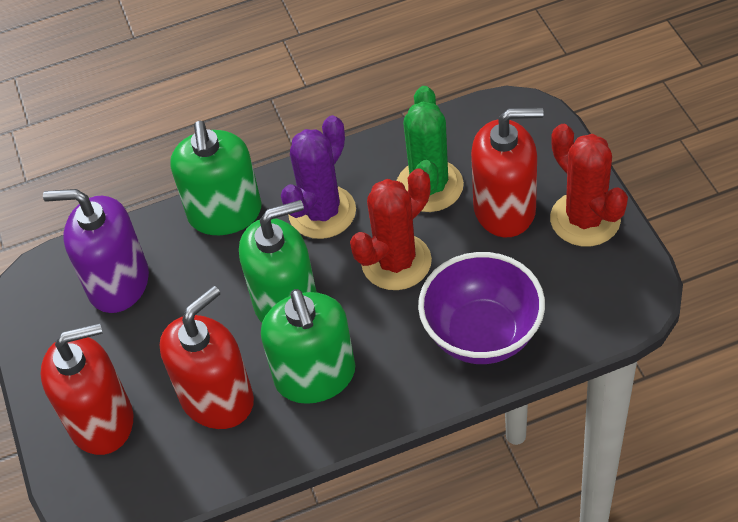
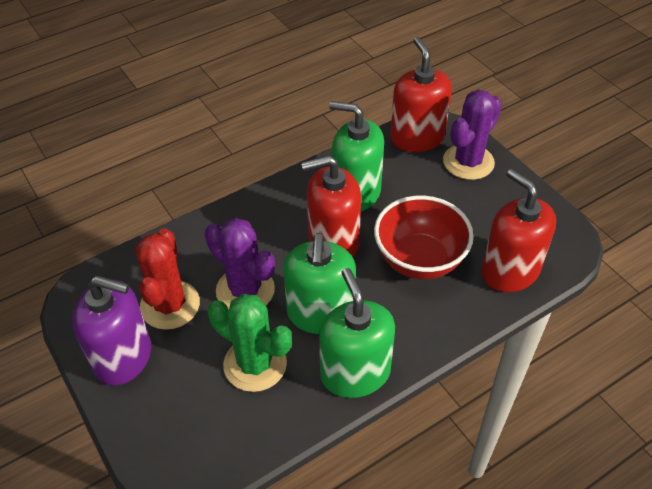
purple bowl: 1 -> 0
purple cactus: 1 -> 2
red bowl: 0 -> 1
red cactus: 2 -> 1

